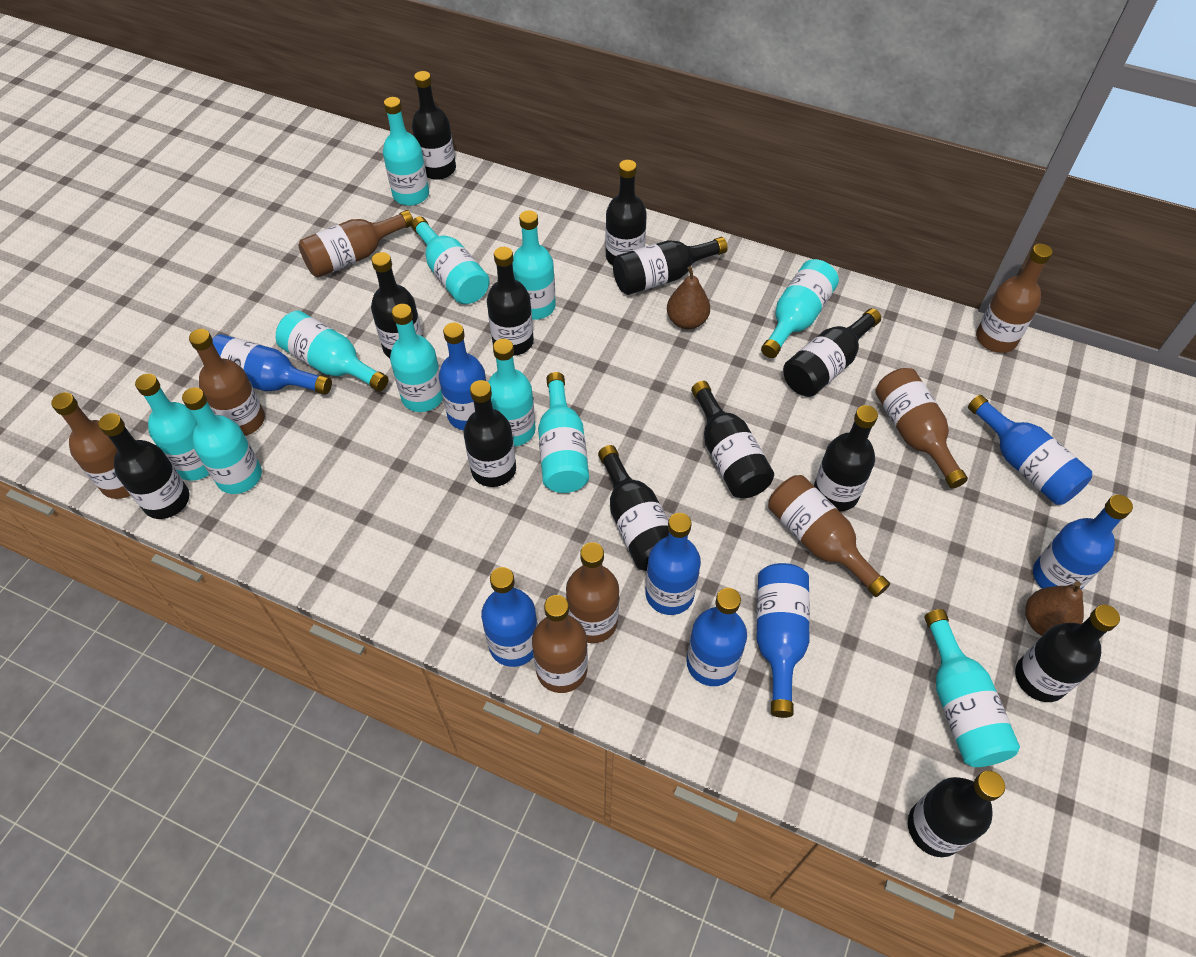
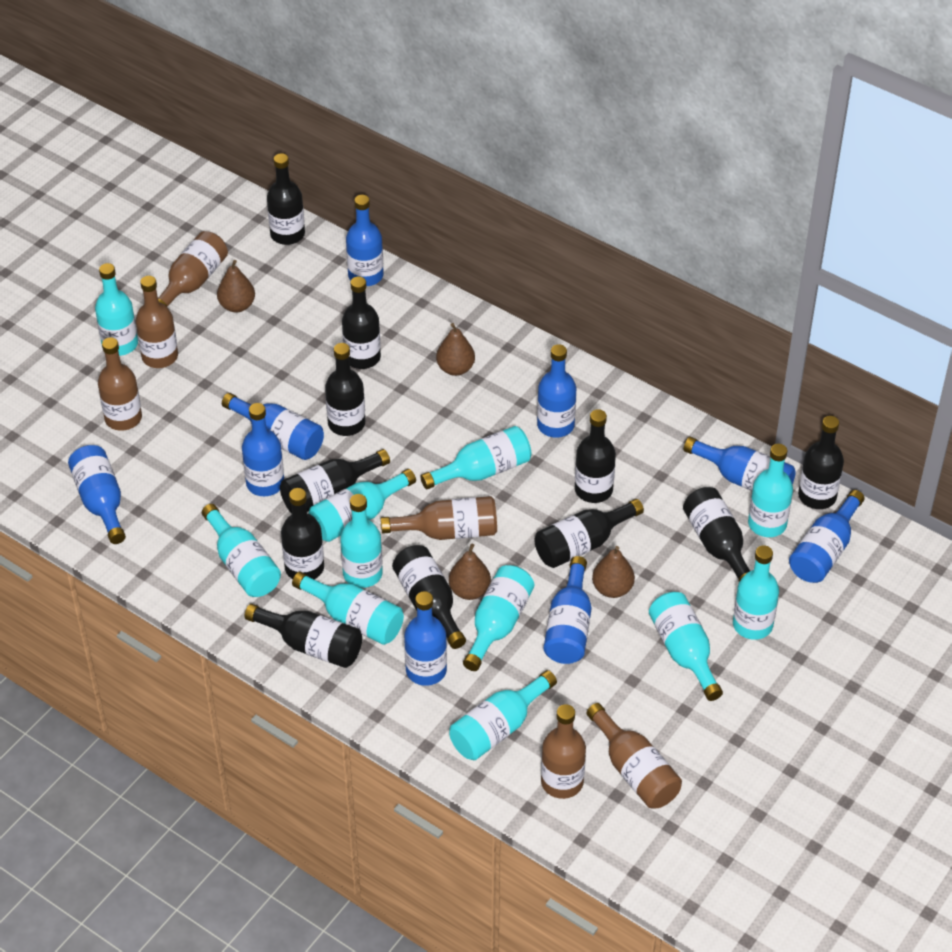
black bottle: 13 -> 11
blue bottle: 8 -> 9
brown bottle: 8 -> 6
brown pear: 2 -> 4

